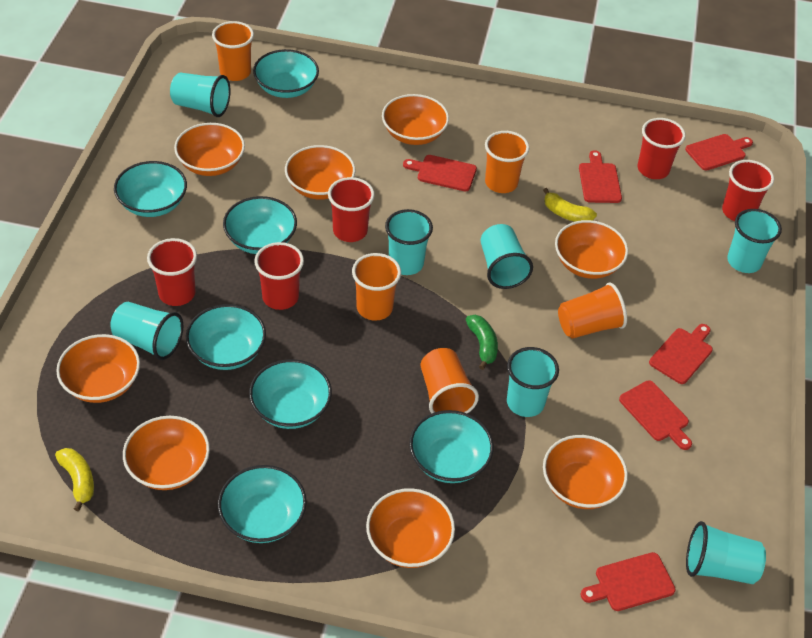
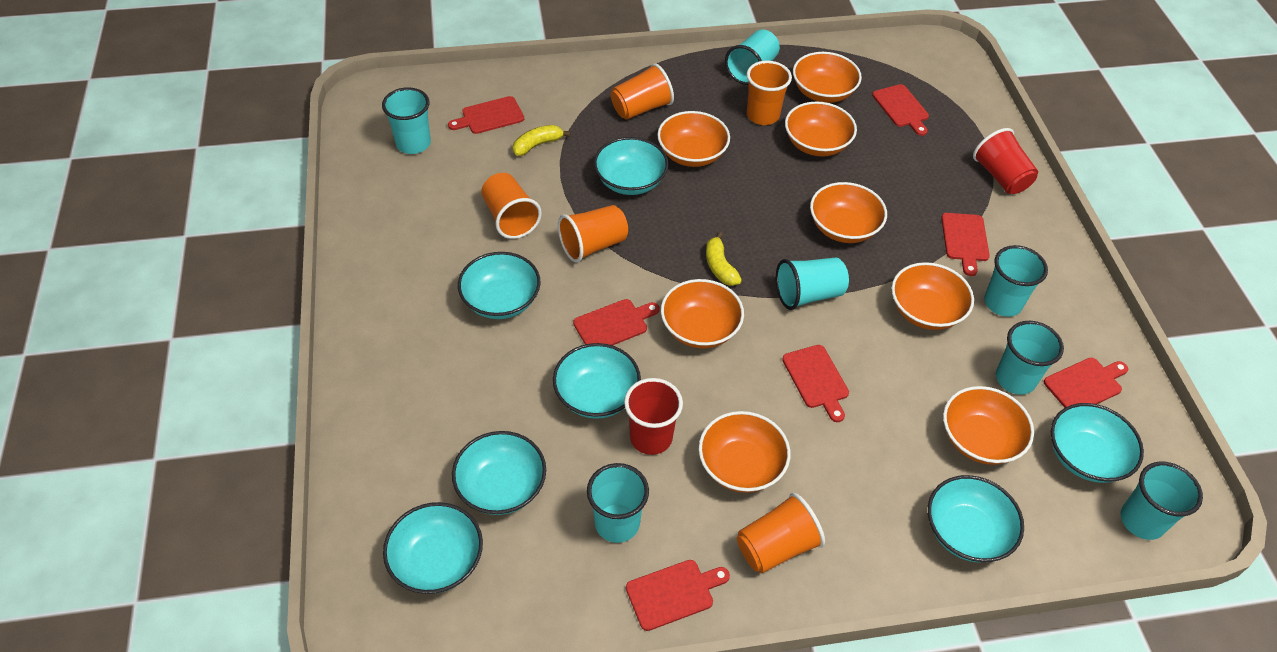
green banana: 1 -> 0
red cup: 5 -> 2
red cutting board: 6 -> 7

